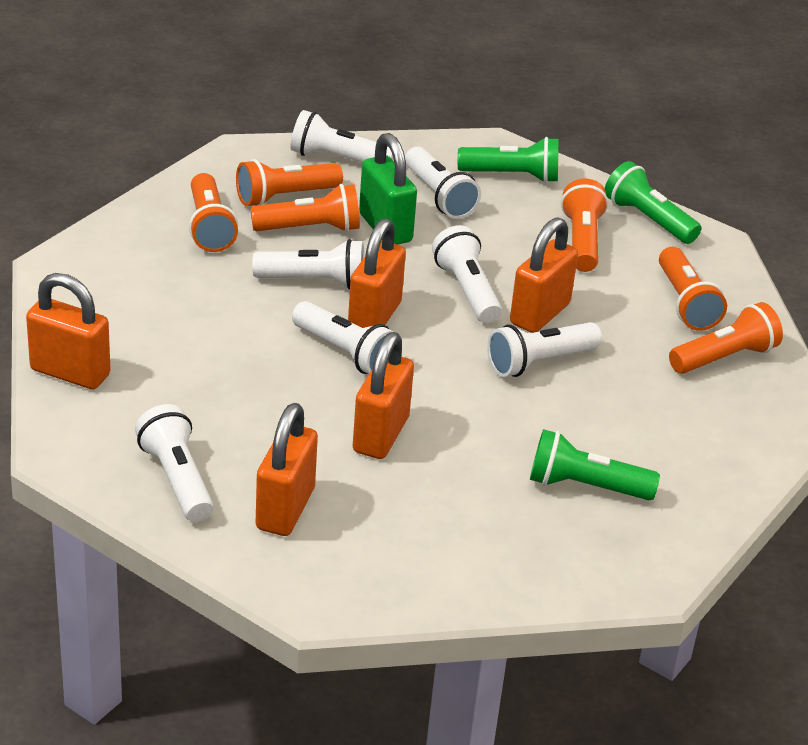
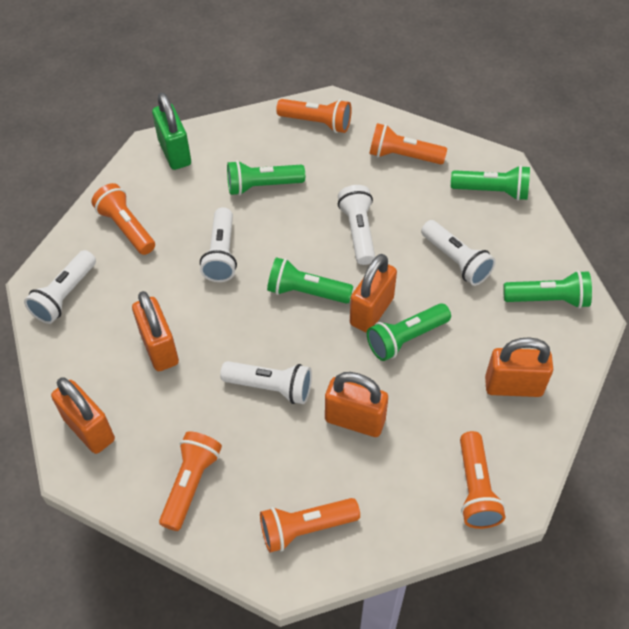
green flashlight: 3 -> 5
white flashlight: 7 -> 5

